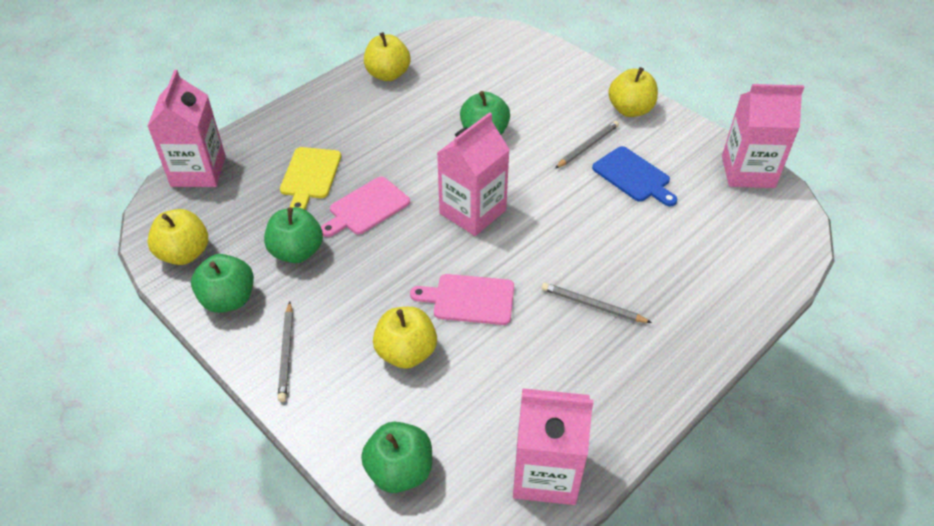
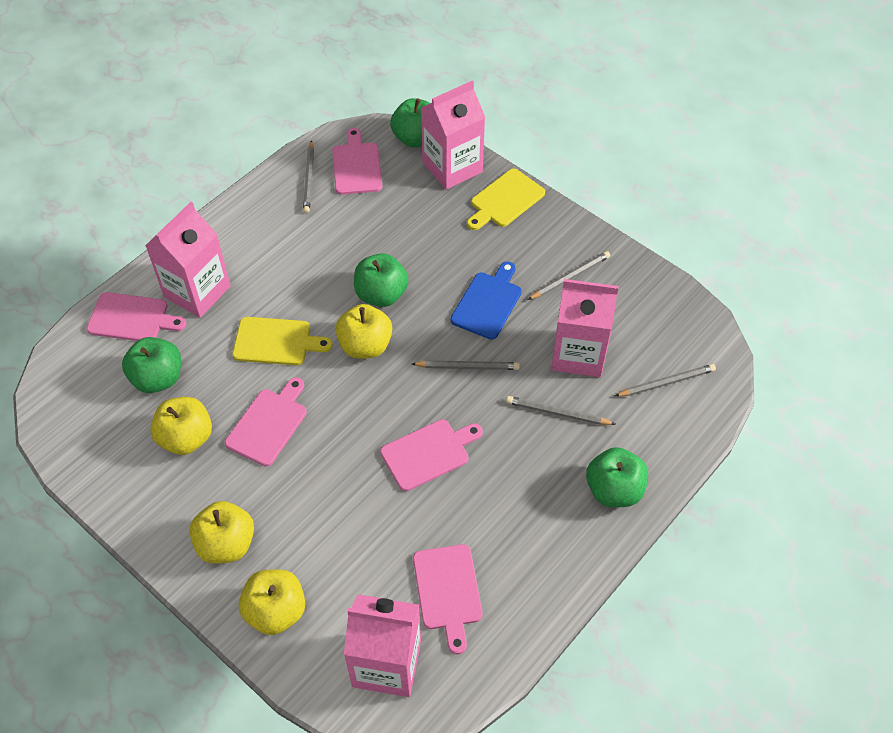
grey pencil: 3 -> 5
pink cutting board: 2 -> 5
yellow cutting board: 1 -> 2

